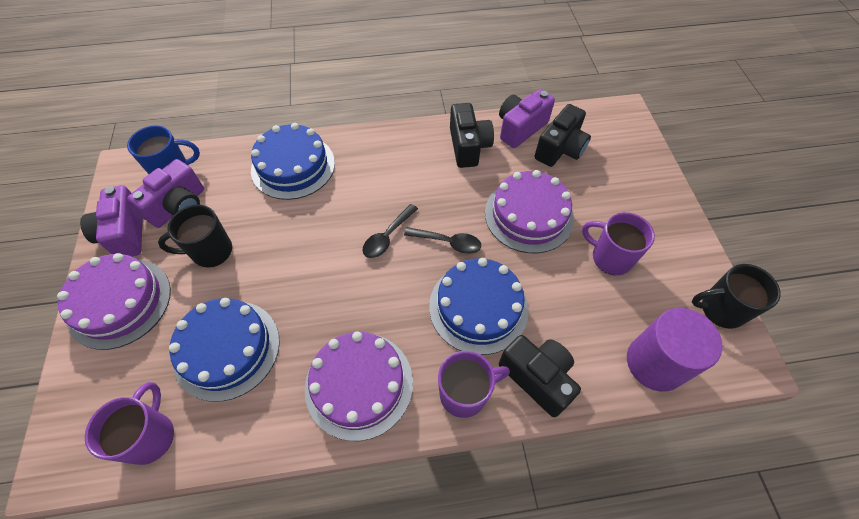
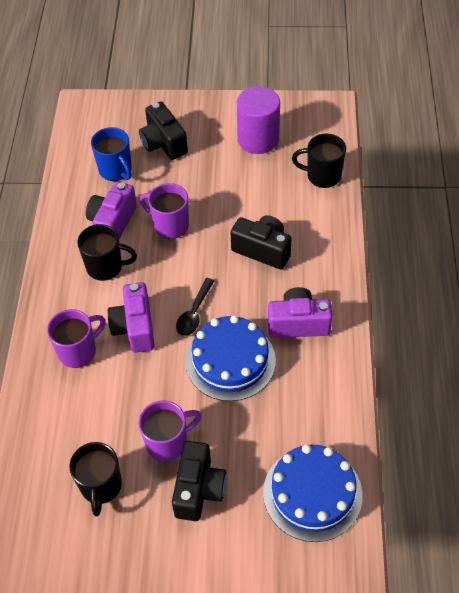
black mug: 2 -> 3
black spoon: 2 -> 1
blue cake: 3 -> 2
purple cake: 3 -> 0

